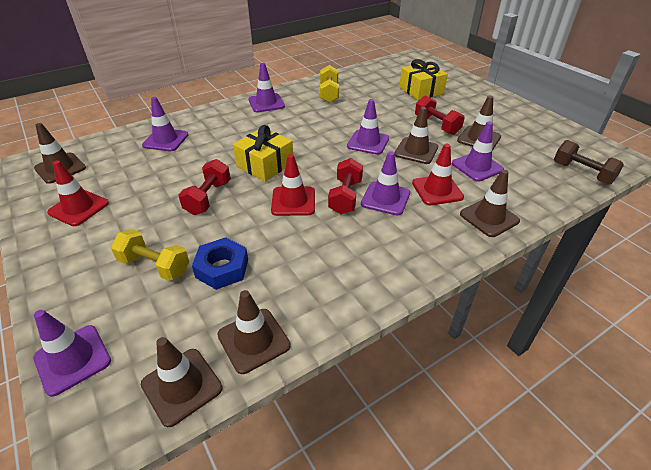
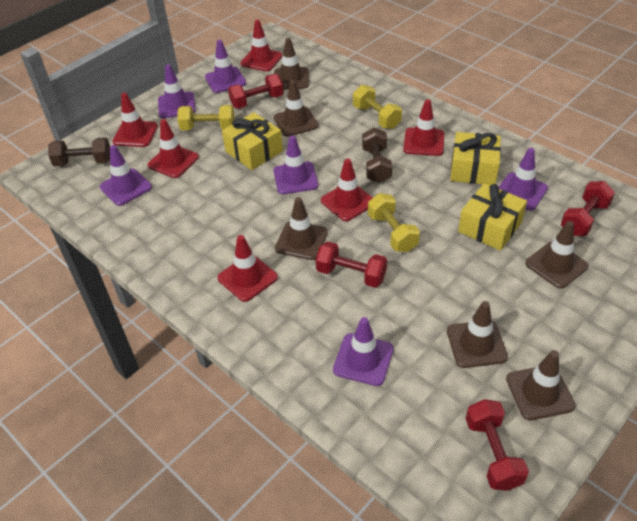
blue nut: 1 -> 0
brown dumbbell: 1 -> 2
red dumbbell: 3 -> 4
red traffic cone: 3 -> 6
yellow dumbbell: 2 -> 3
yellow gift: 2 -> 3

